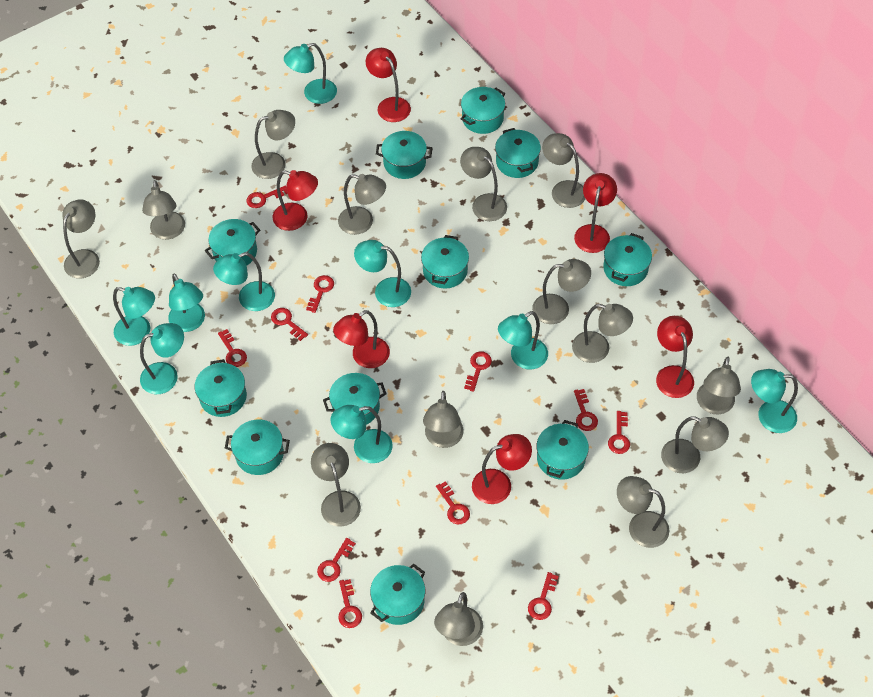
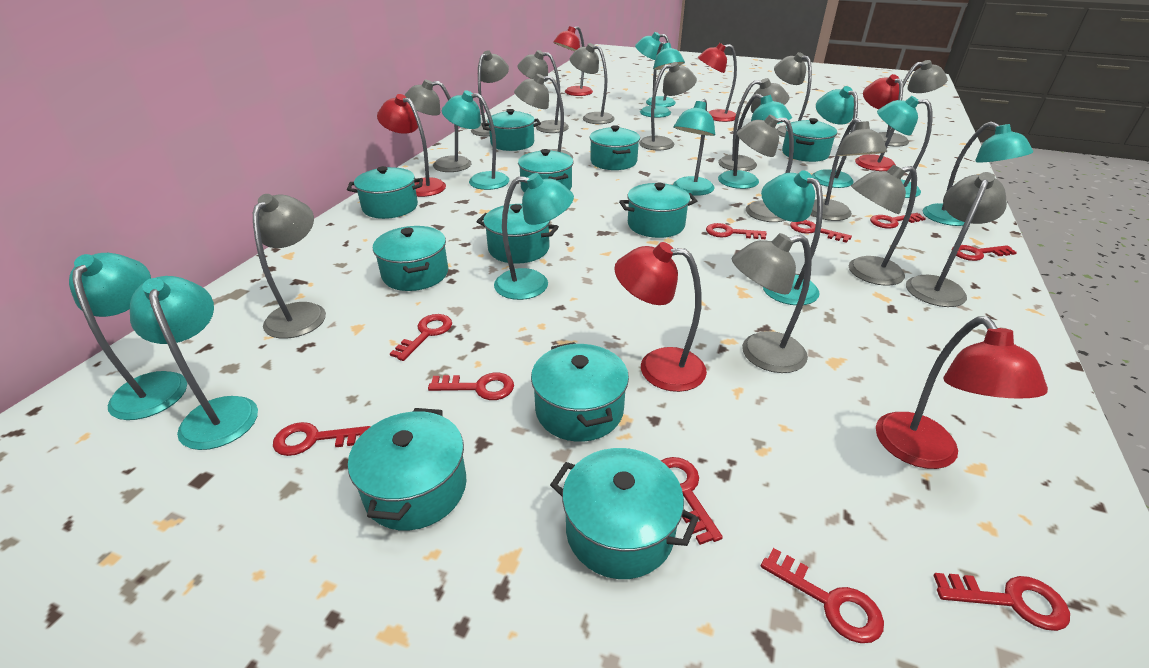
grey lamp: 14 -> 15
red key: 11 -> 10
turquoise lamp: 9 -> 12

